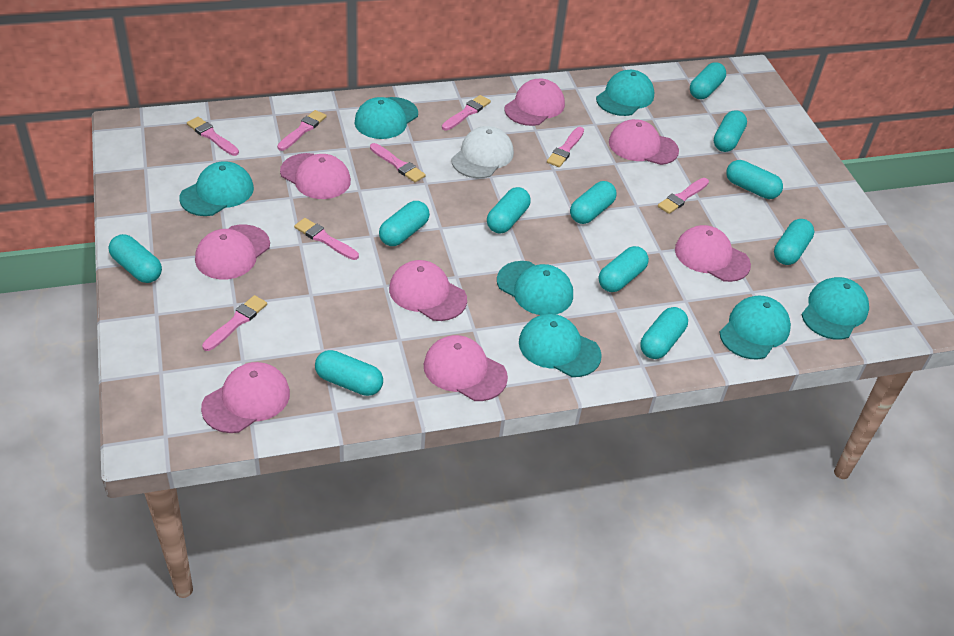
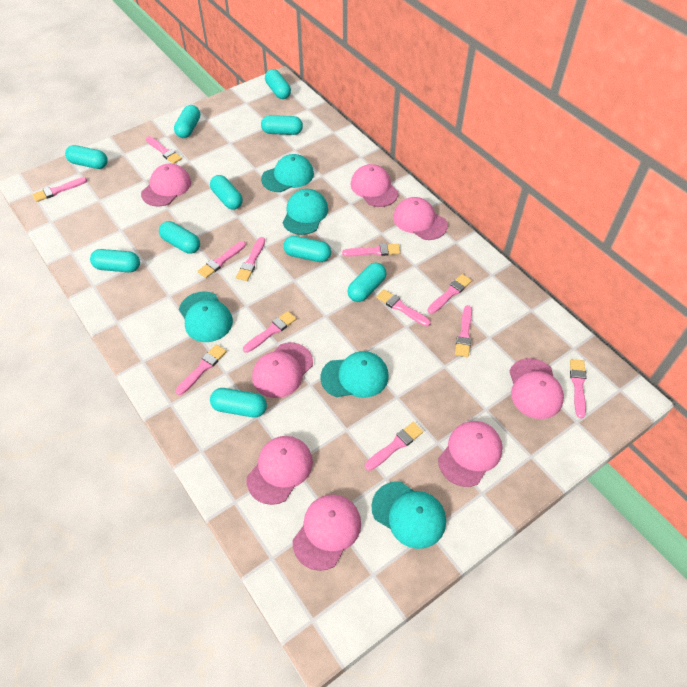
pink brush: 8 -> 12
turquoise cap: 7 -> 5
turquoise capsule: 11 -> 10
white cap: 1 -> 0

